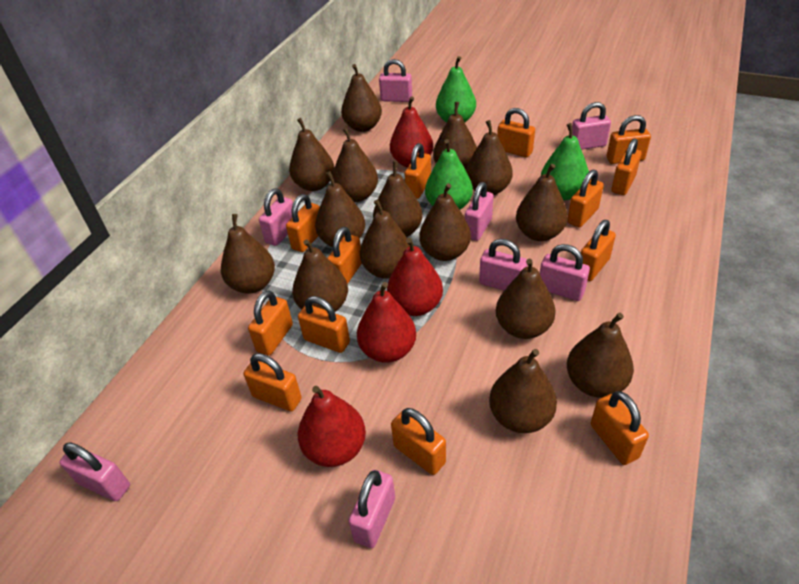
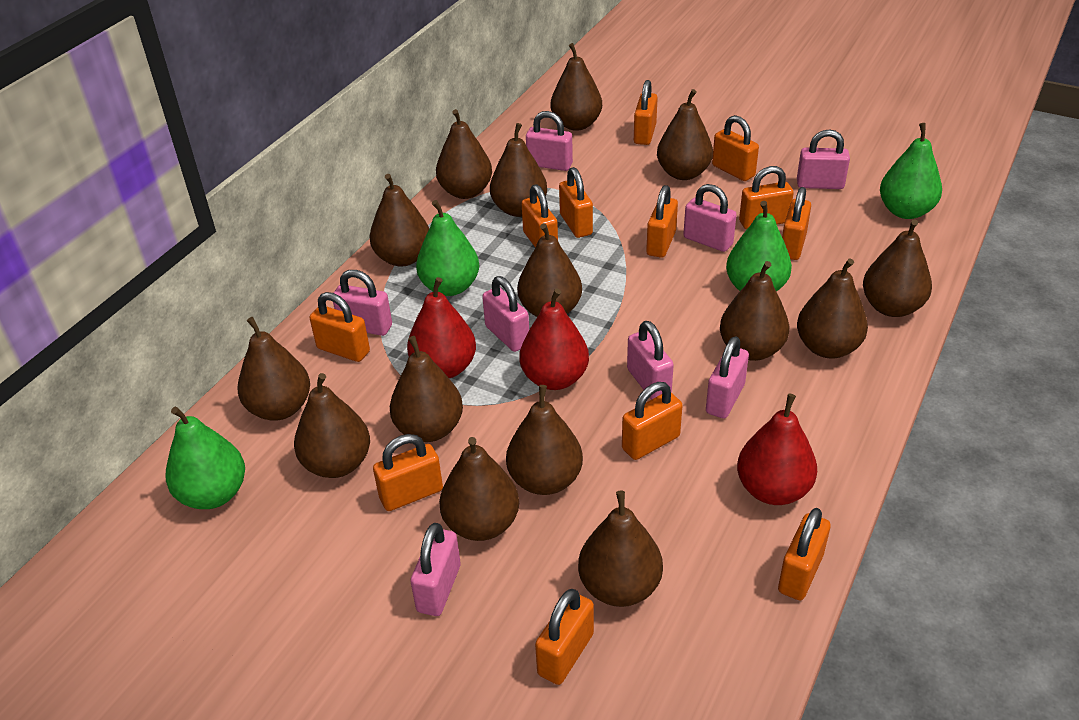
green pear: 3 -> 4
orange padlock: 13 -> 12
red pear: 4 -> 3

